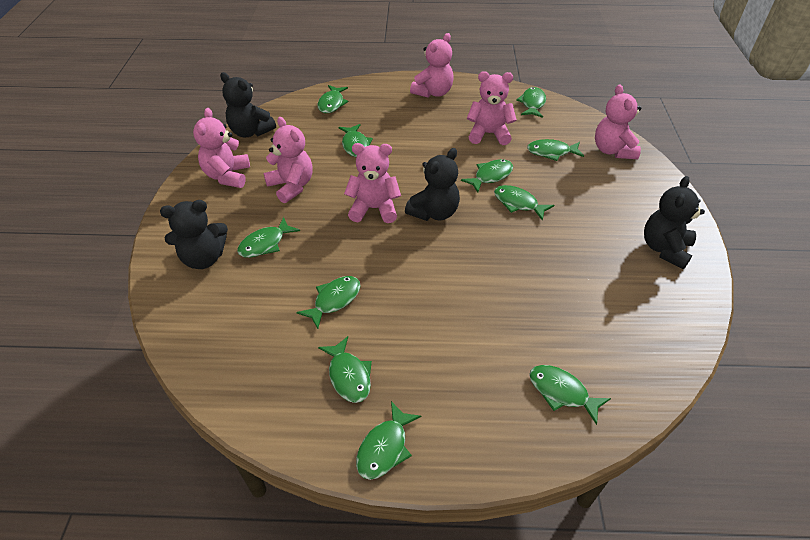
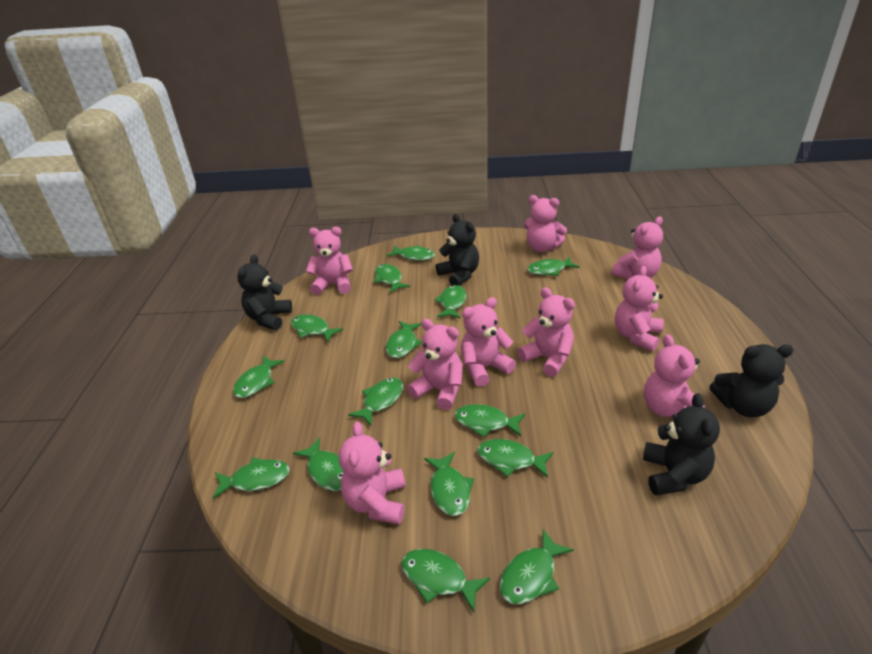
green fish: 11 -> 15
pink teddy bear: 6 -> 9

